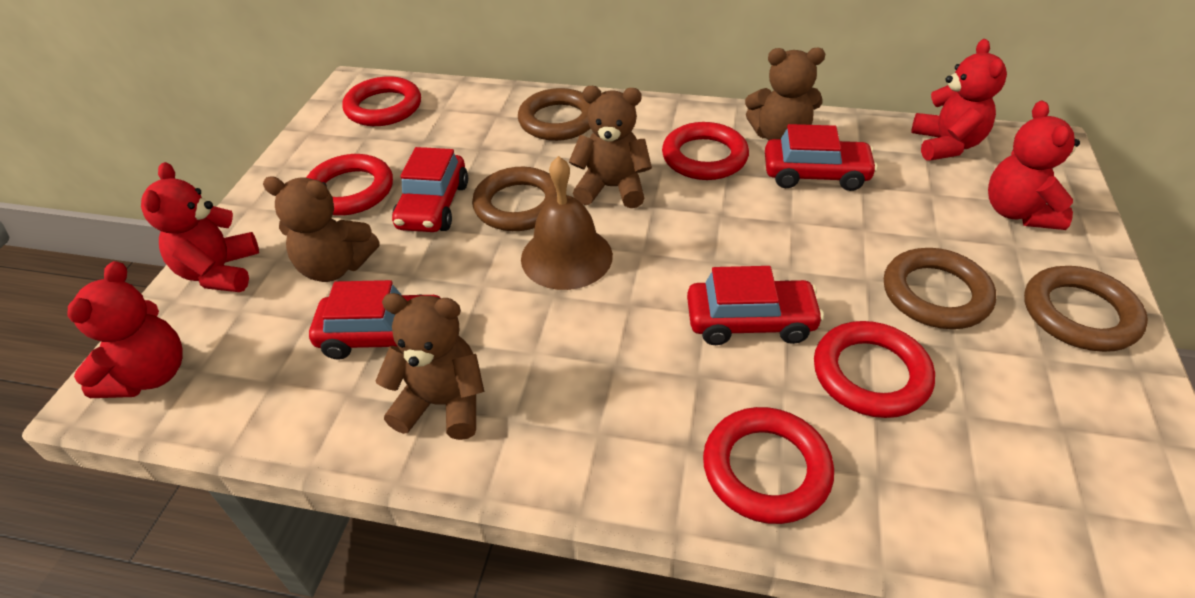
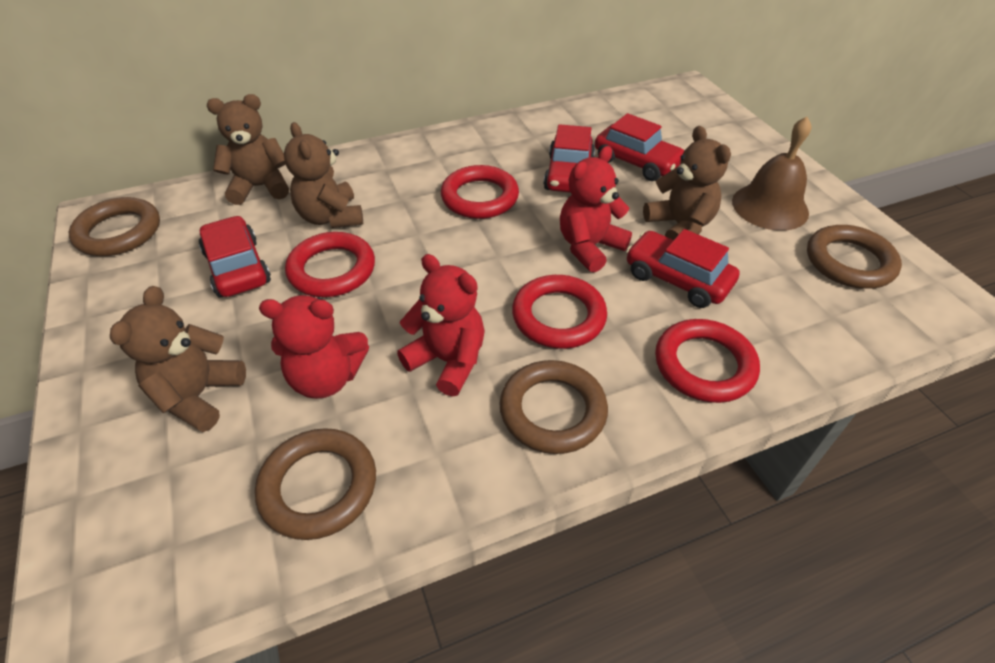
red ring: 5 -> 4
red teddy bear: 4 -> 3

